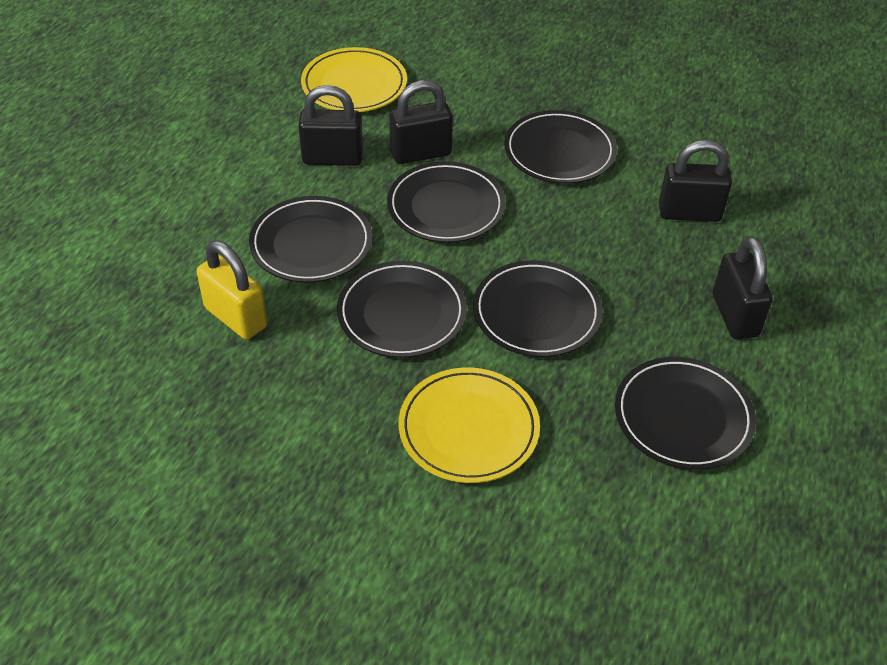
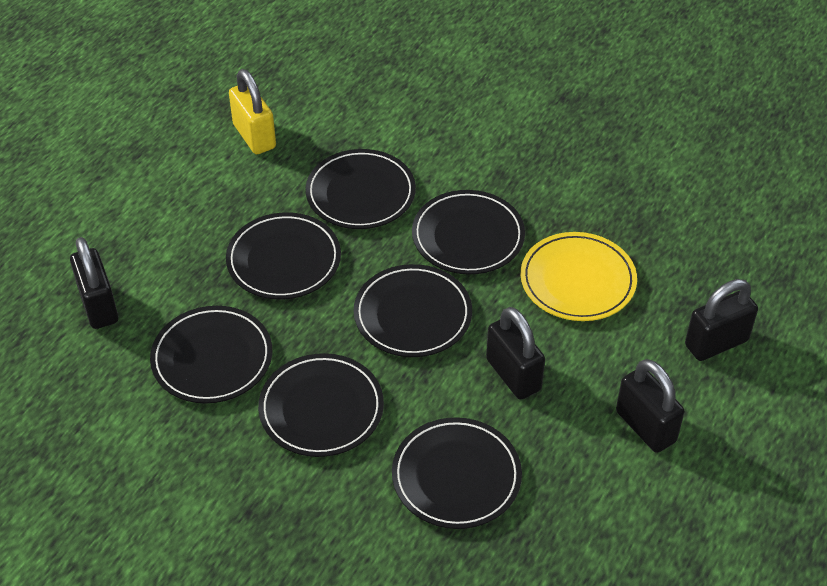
black plate: 6 -> 7
yellow plate: 2 -> 1

